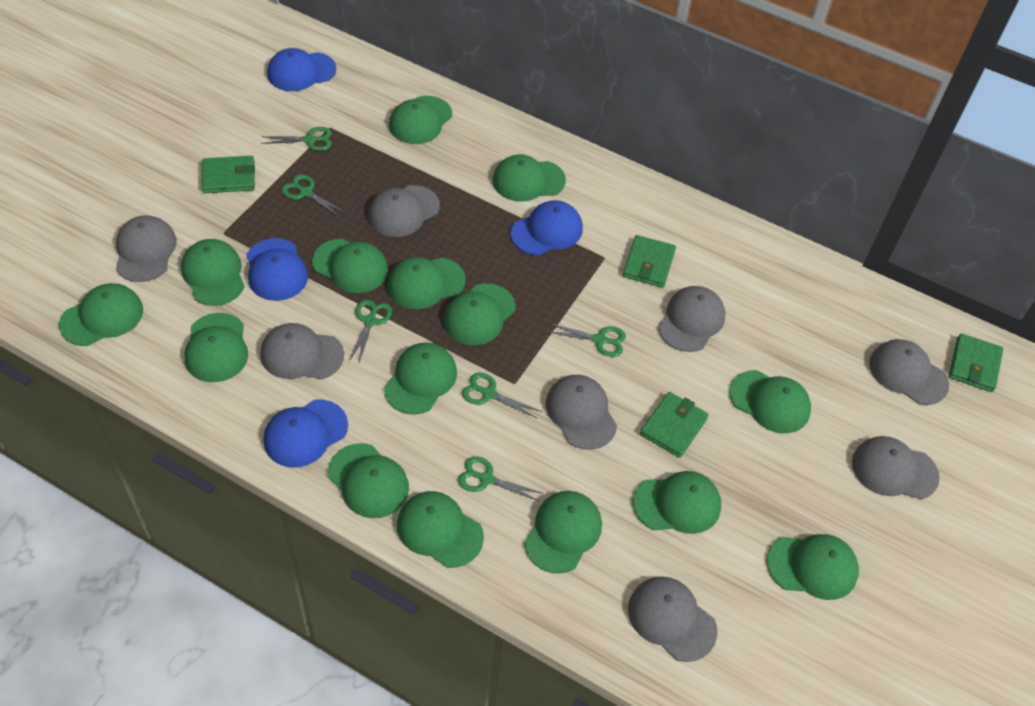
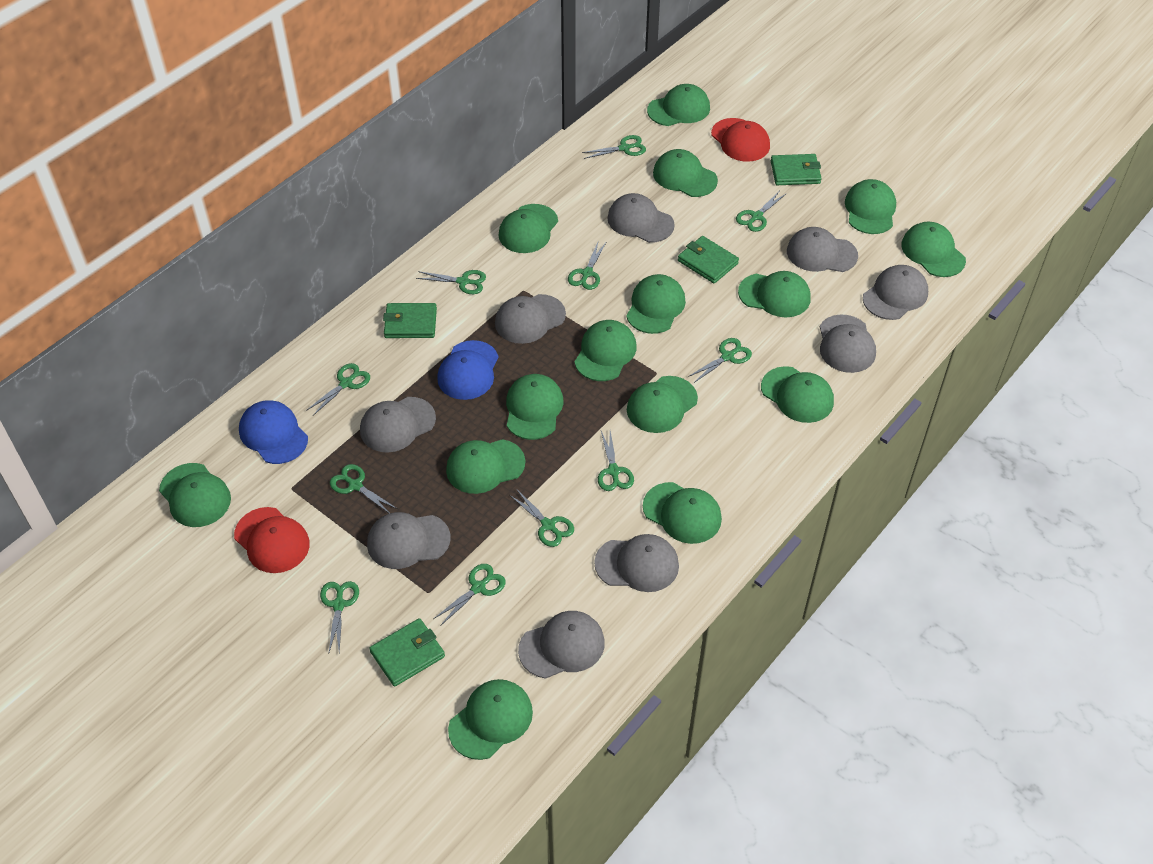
blue cap: 4 -> 2
green scissors: 6 -> 11
grey cap: 8 -> 9
red cap: 0 -> 2

